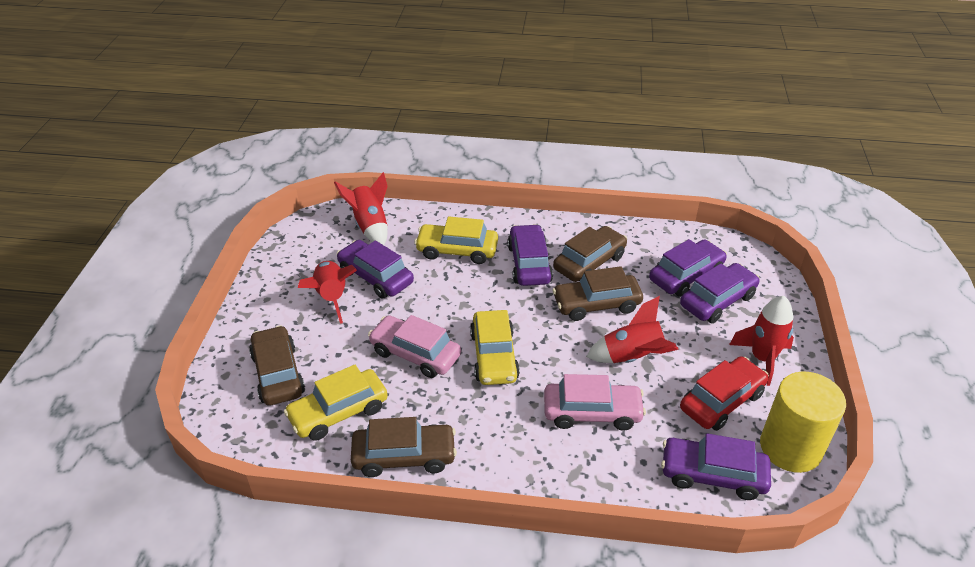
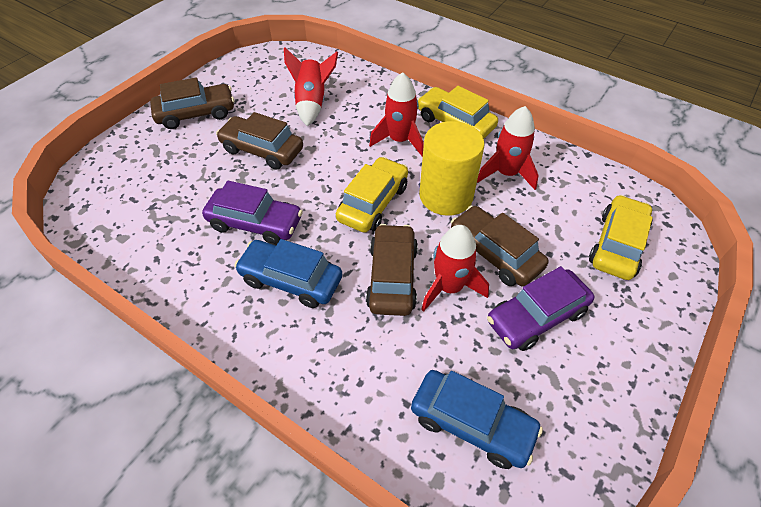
blue car: 0 -> 2
pink car: 2 -> 0
purple car: 5 -> 2
red car: 1 -> 0

